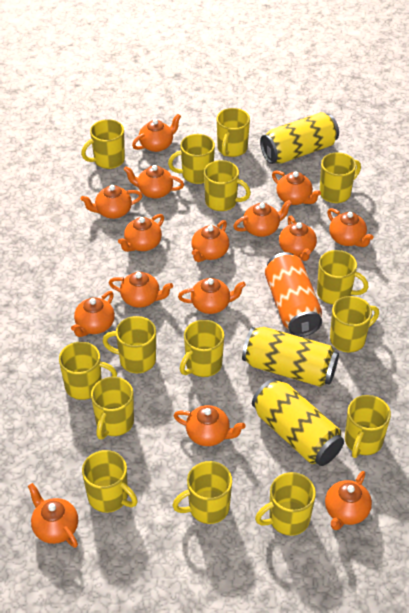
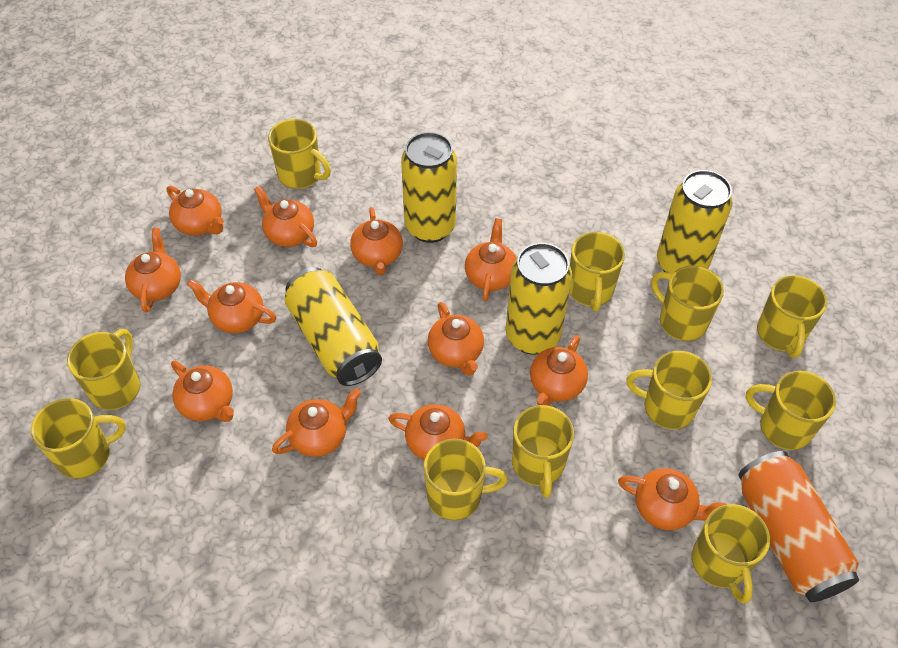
orange teapot: 15 -> 12
yellow can: 3 -> 4
yellow mug: 15 -> 11

